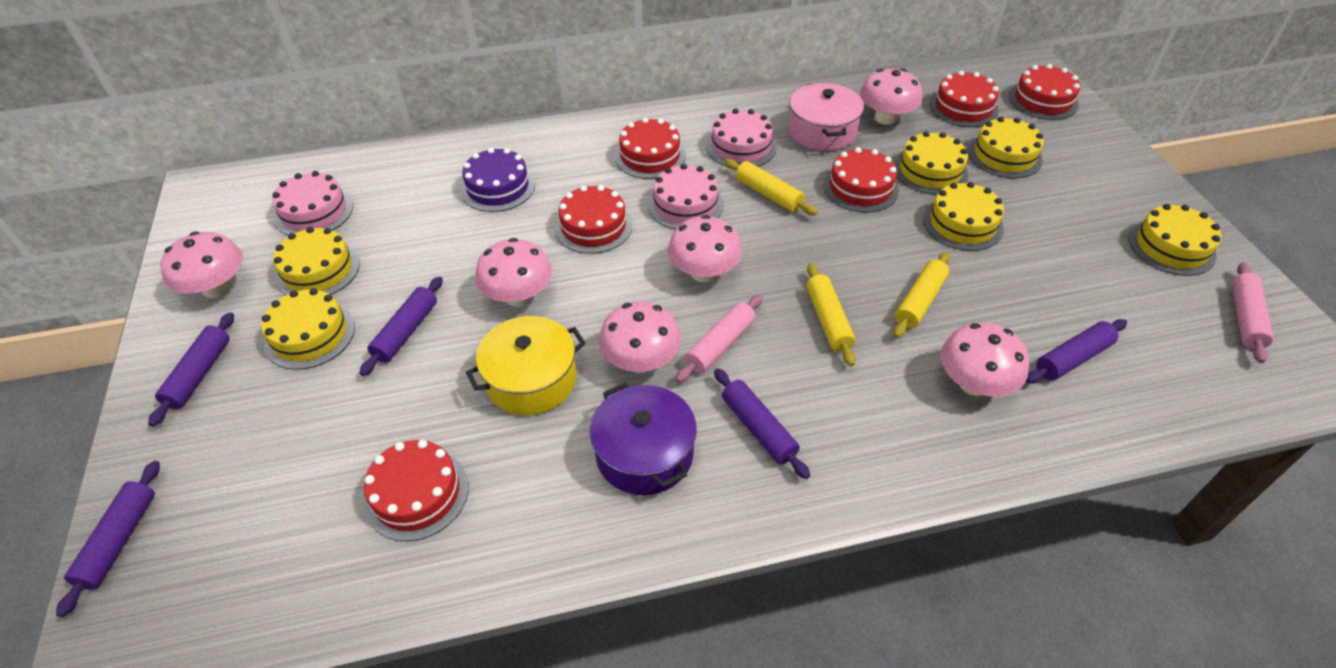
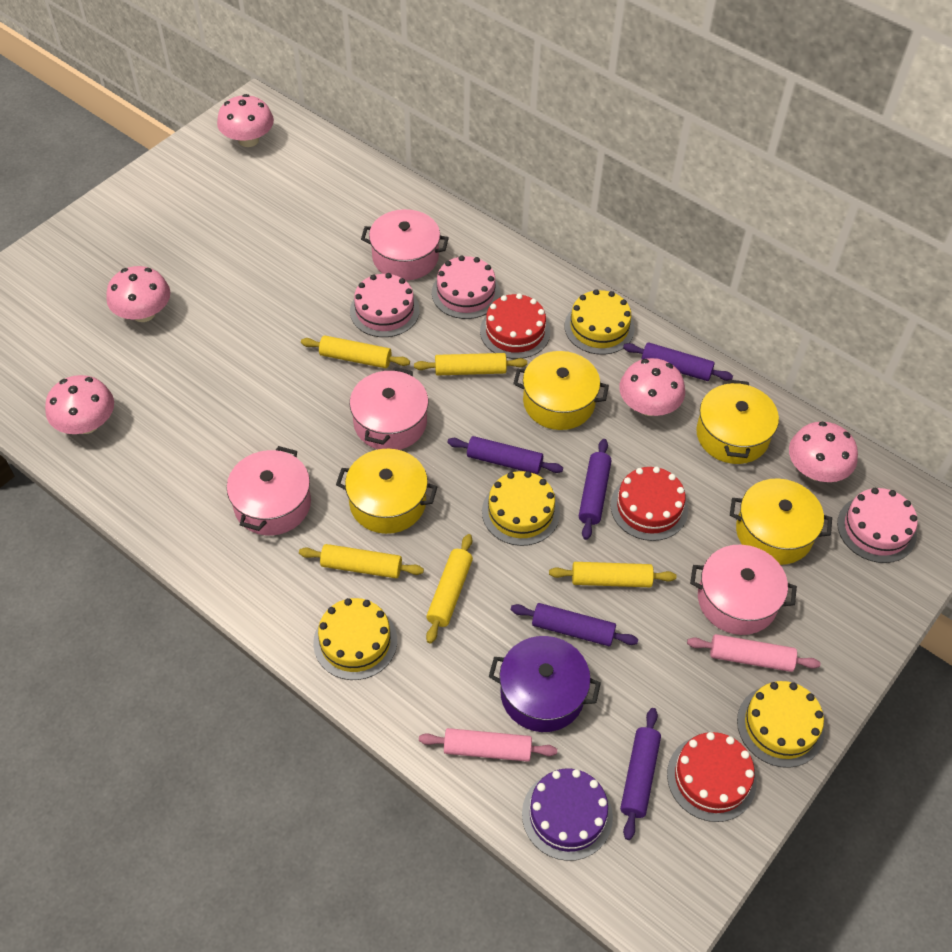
pink mushroom: 6 -> 5
pink pot: 1 -> 4
red cake: 6 -> 3
yellow cake: 6 -> 4
yellow pot: 1 -> 4
yellow rolling pin: 3 -> 5

